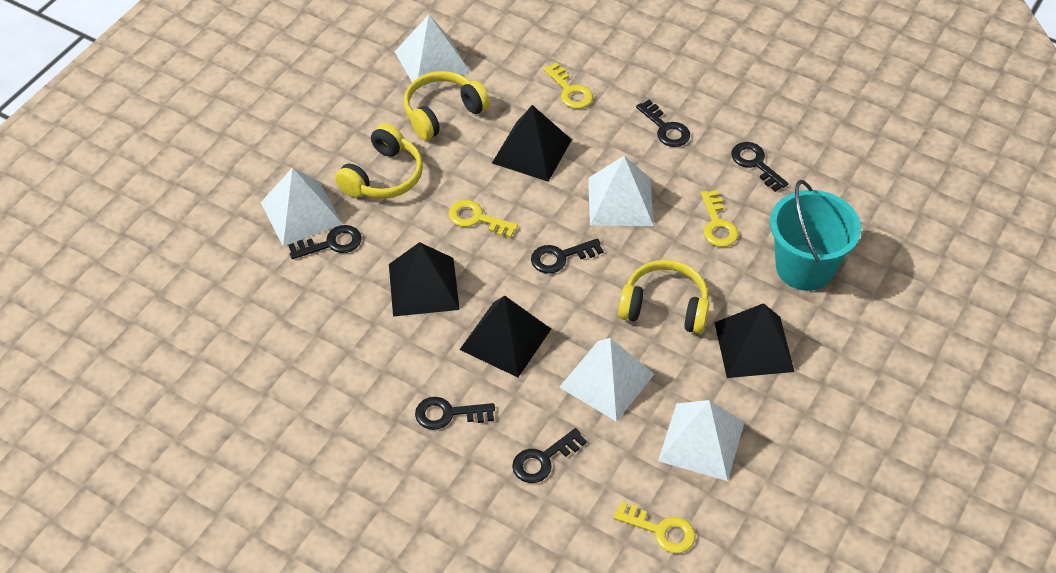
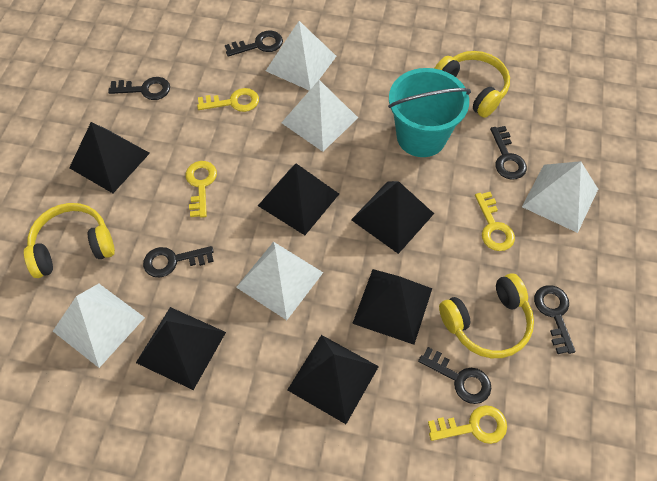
black pyramid: 4 -> 6

